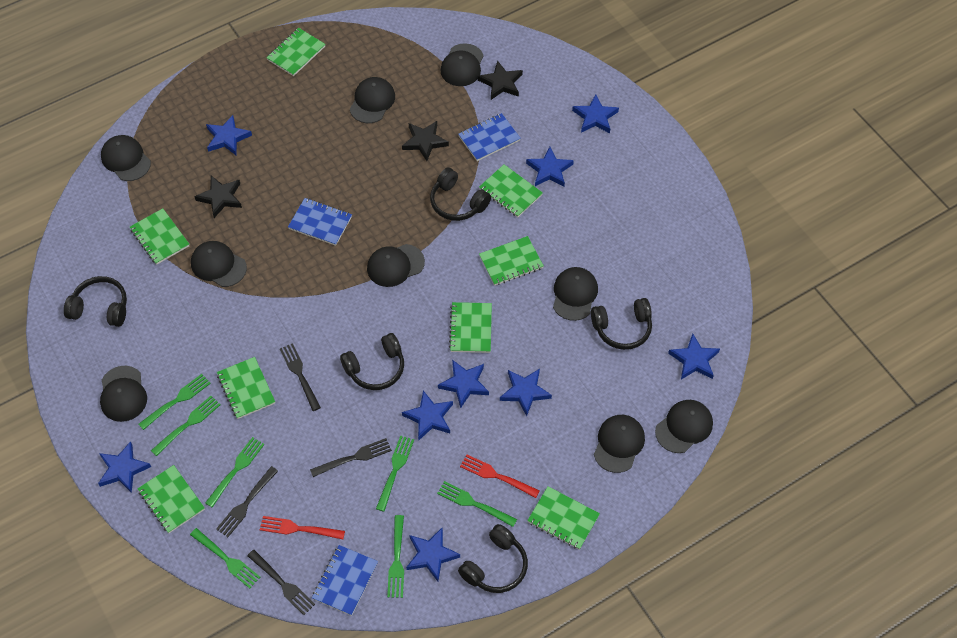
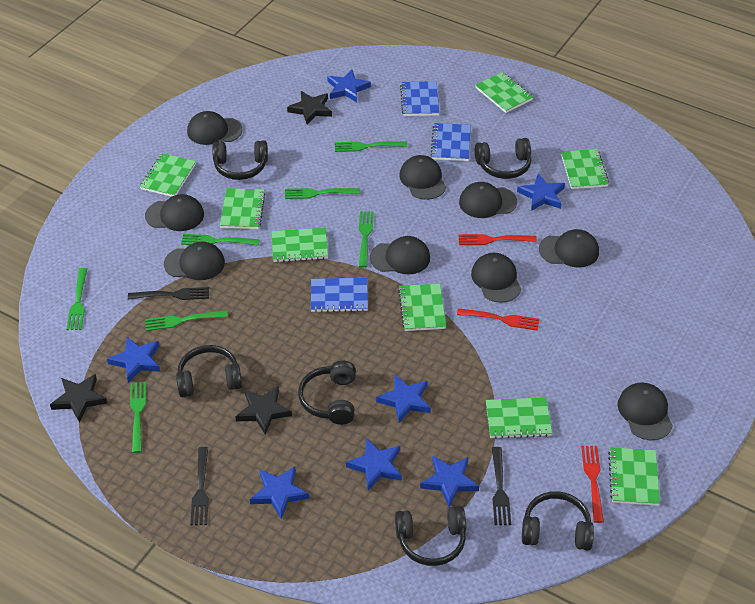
black fork: 4 -> 3
black headphones: 5 -> 6
blue star: 9 -> 7
red fork: 2 -> 3

